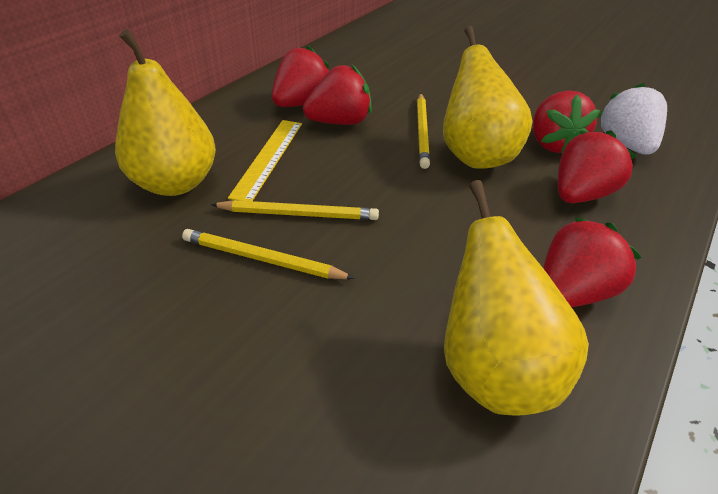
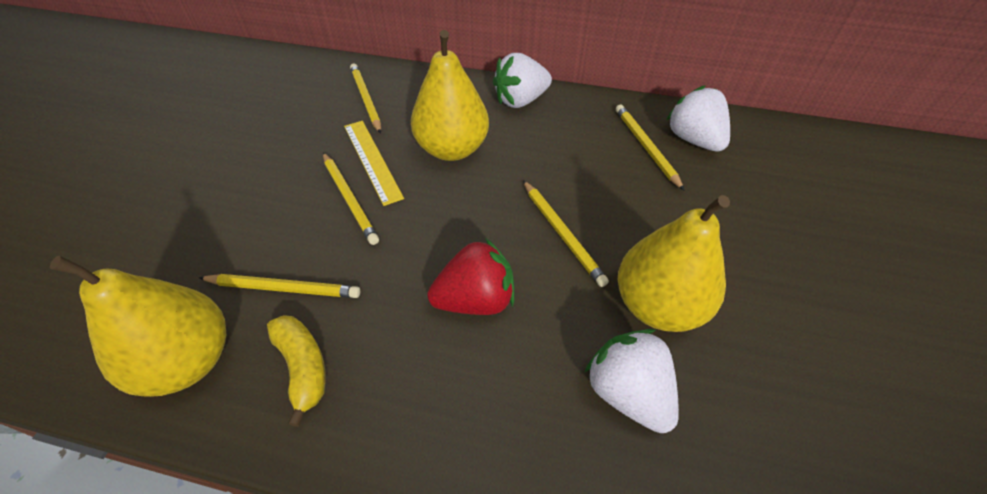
red strawberry: 5 -> 1
white strawberry: 1 -> 3
yellow banana: 0 -> 1
yellow pencil: 3 -> 5

